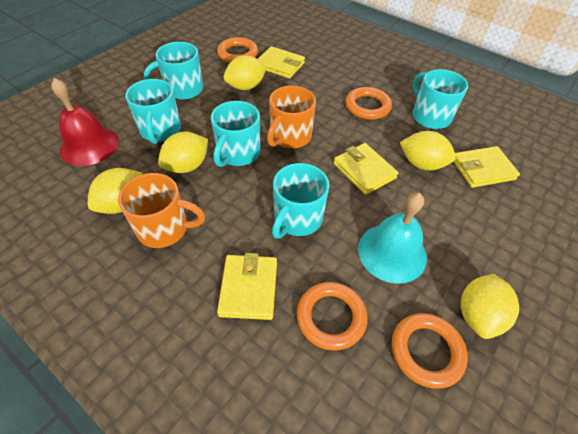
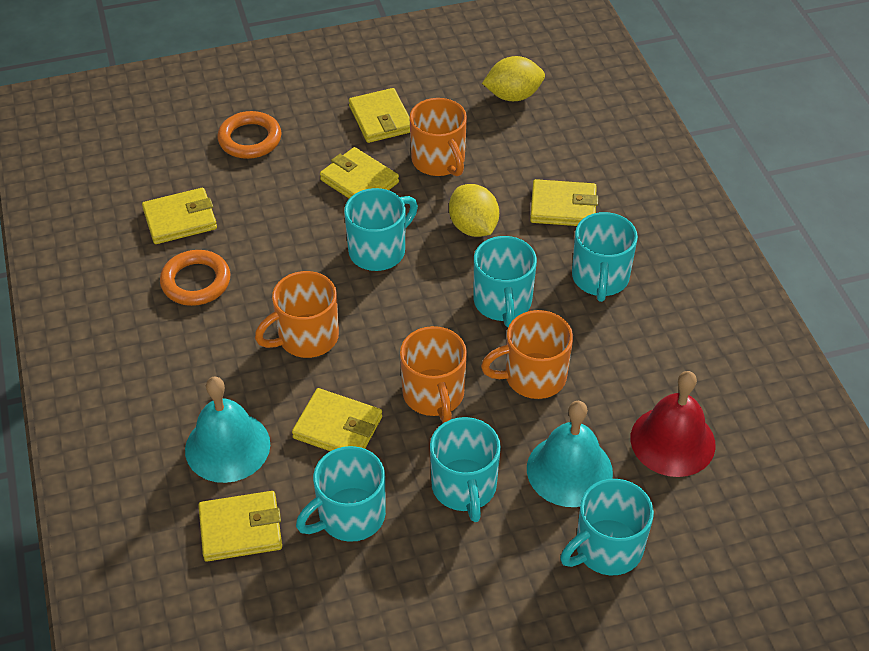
orange mug: 2 -> 4
orange ring: 4 -> 2
turquoise bell: 1 -> 2
turquoise mug: 5 -> 6
yellow lemon: 5 -> 2
yellow wallet: 4 -> 6

